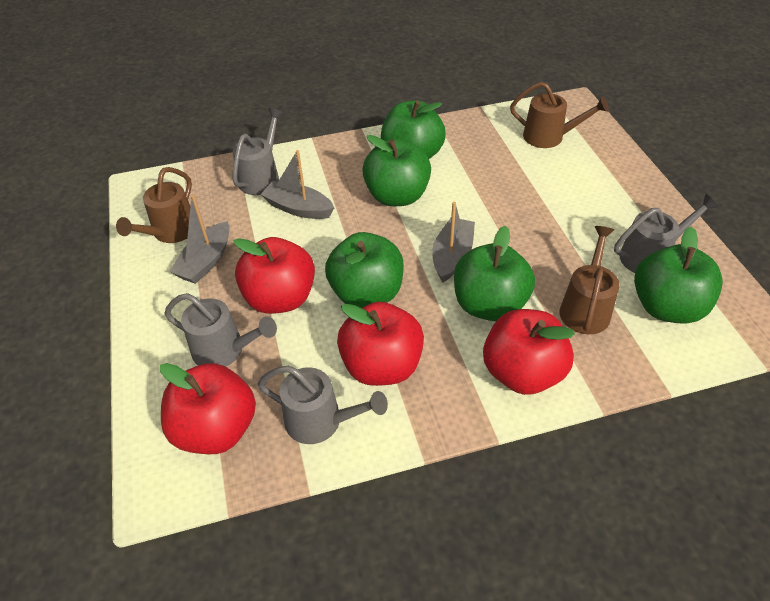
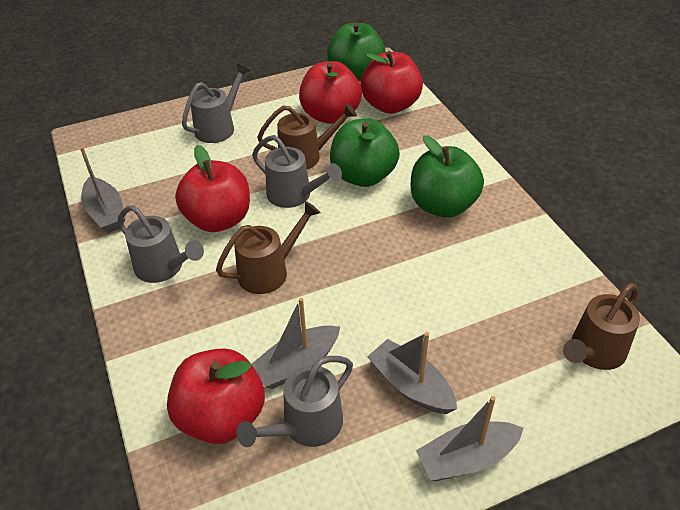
green apple: 5 -> 3
grey boat: 3 -> 4

